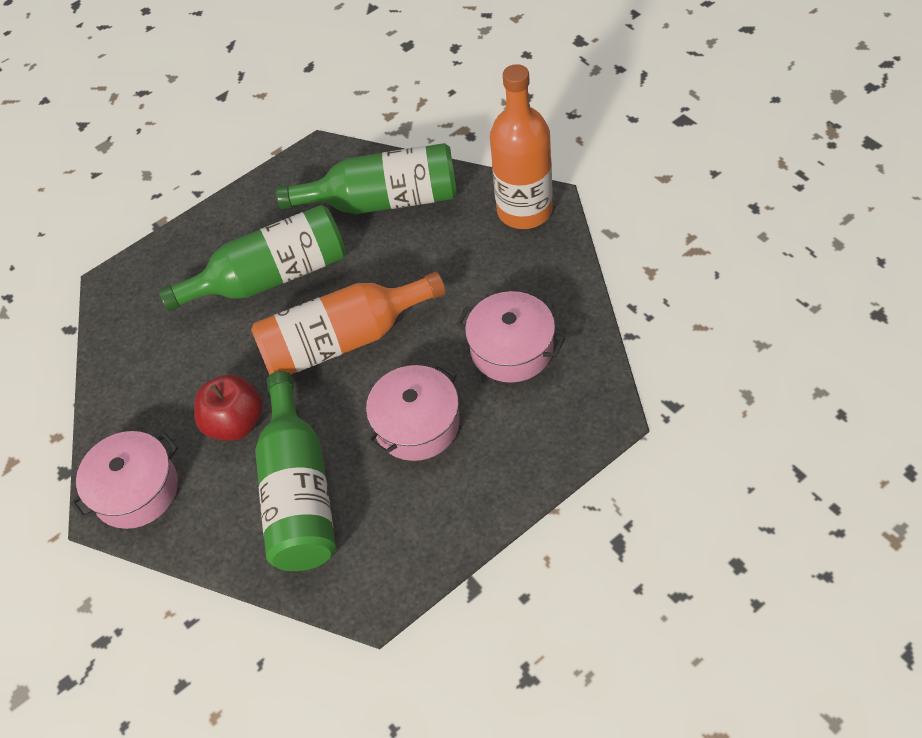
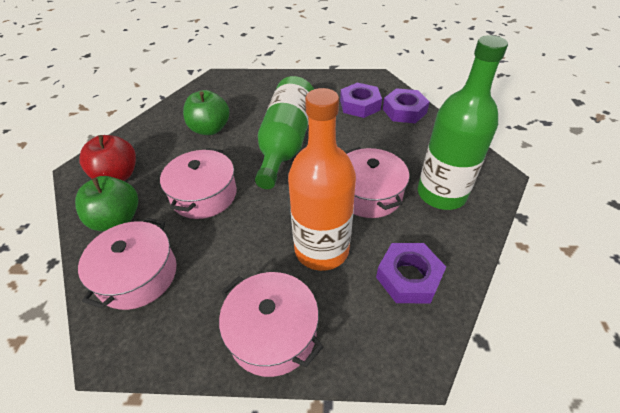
green apple: 0 -> 2
green bottle: 3 -> 2
orange bottle: 2 -> 1
pink pot: 3 -> 4
purple nut: 0 -> 3

